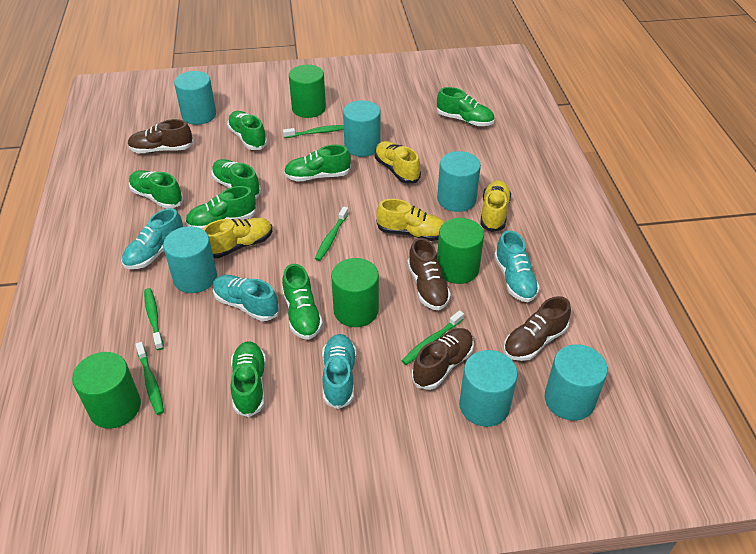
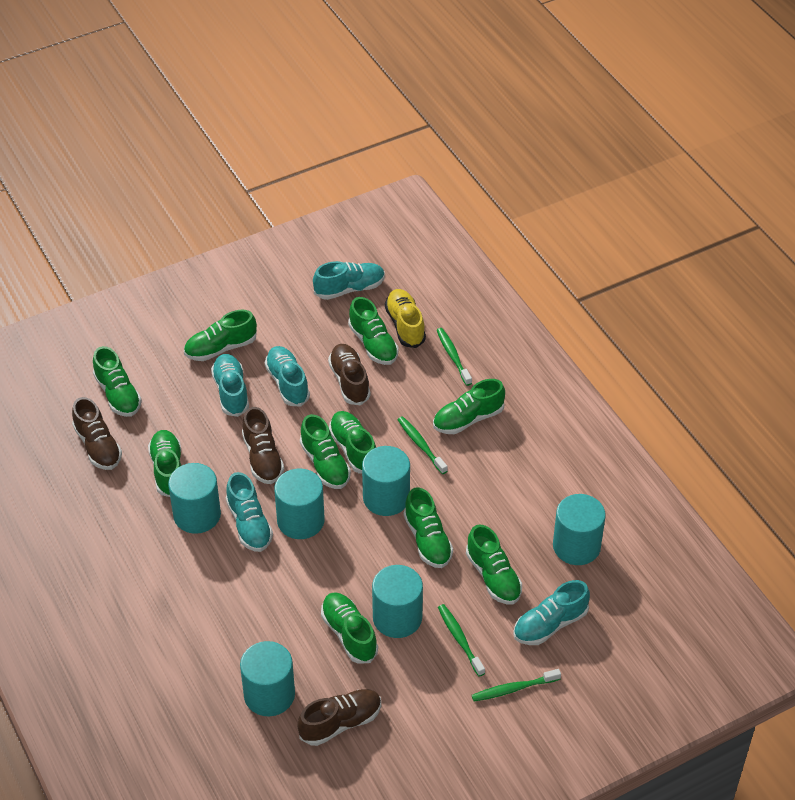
green cylinder: 4 -> 0
green shoe: 8 -> 10
green toothbrush: 5 -> 4
turquoise shoe: 4 -> 5
yellow shoe: 4 -> 1

